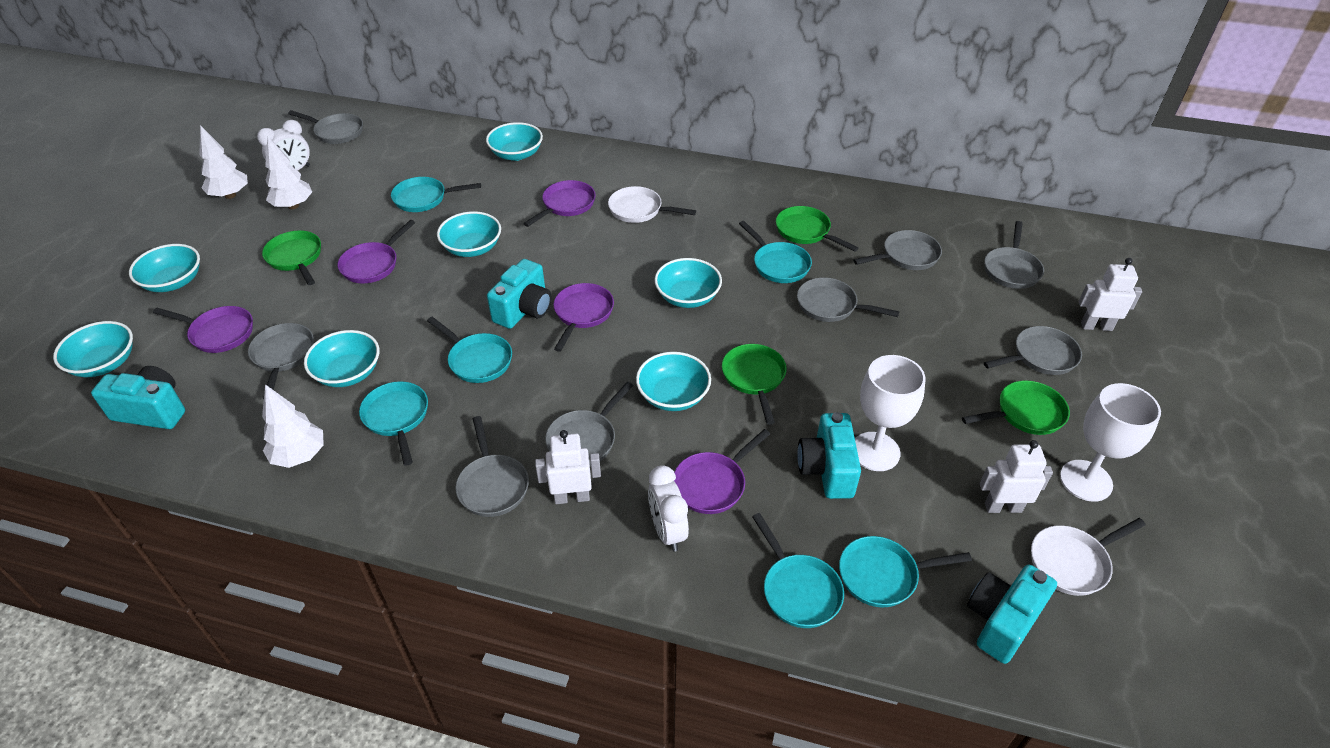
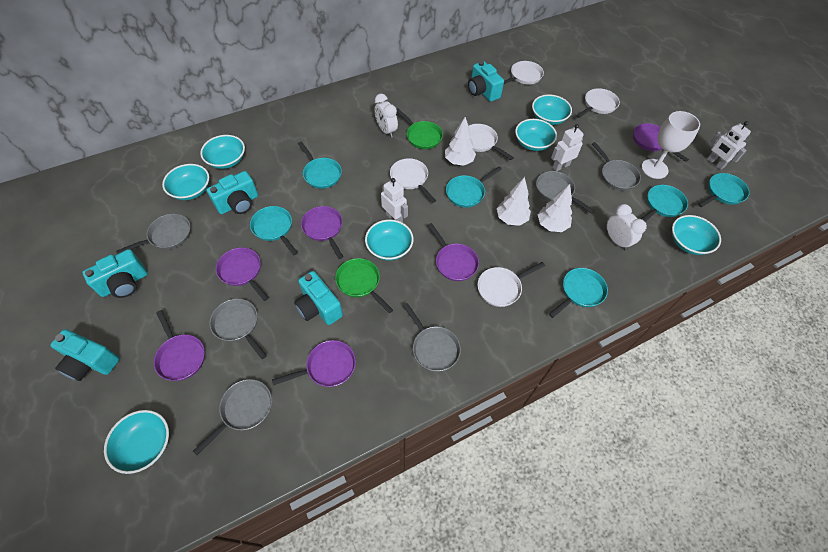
green pan: 4 -> 2
grey pan: 8 -> 6
purple pan: 5 -> 6
turquoise camera: 4 -> 5
white goblet: 2 -> 1
white pan: 2 -> 5

